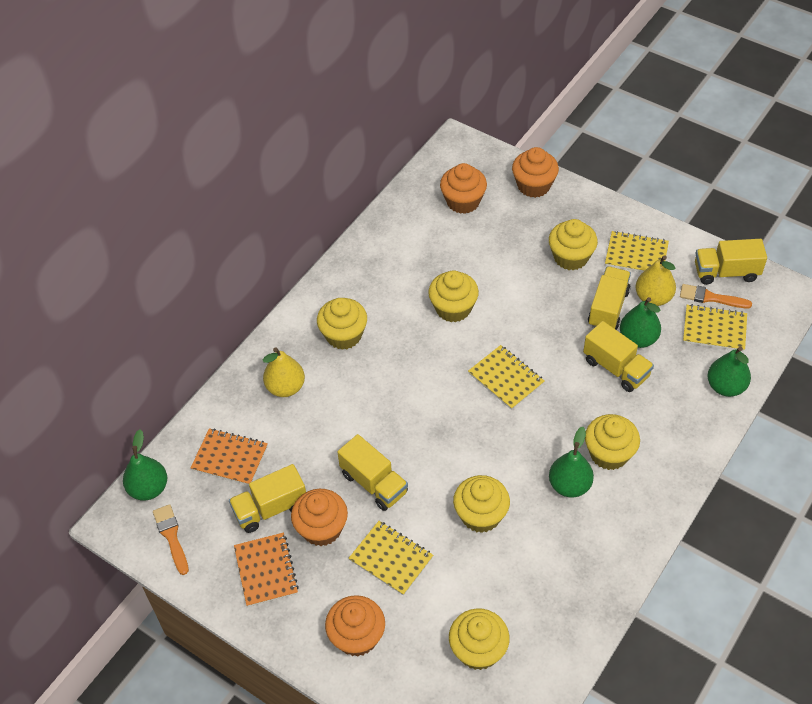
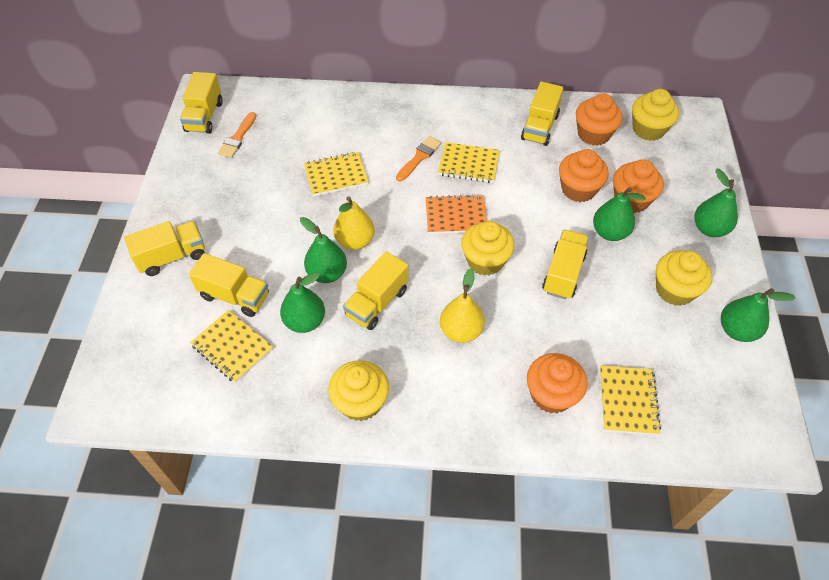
green pear: 4 -> 5
orange notebook: 2 -> 1
yellow cupcake: 6 -> 4
yellow truck: 5 -> 6

